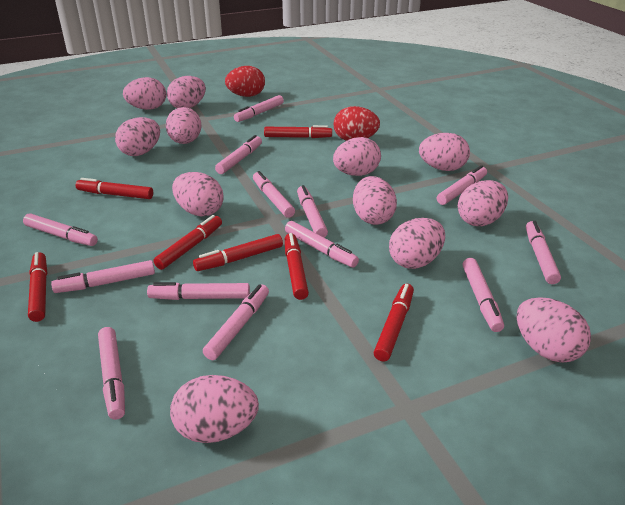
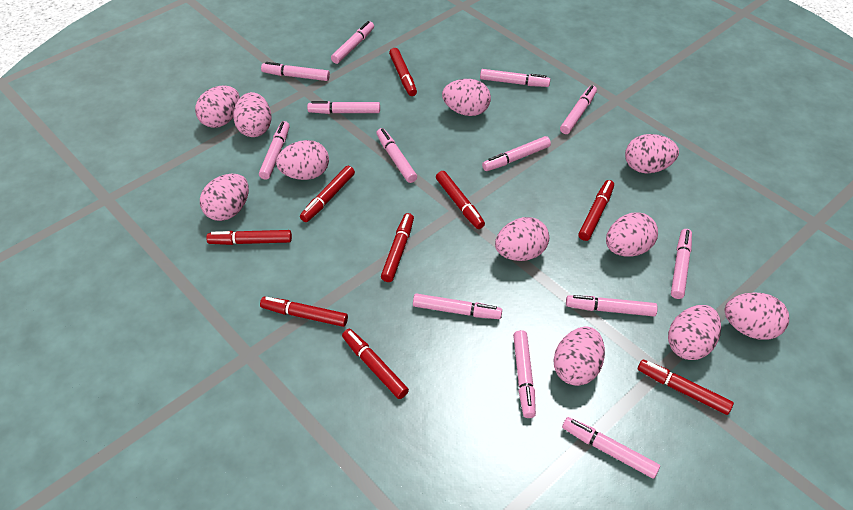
pink egg: 12 -> 11
red egg: 2 -> 0
red marker: 7 -> 9

